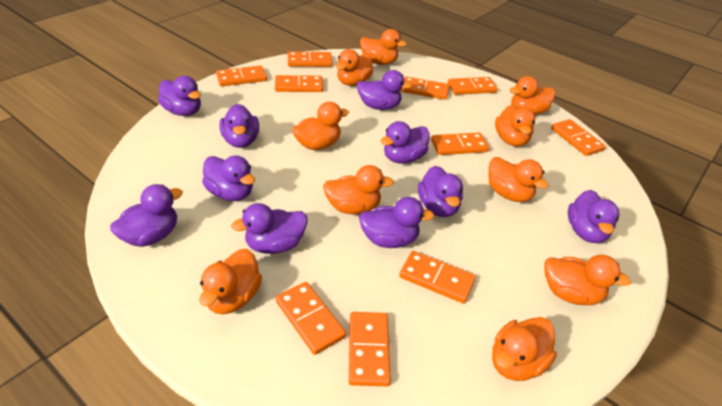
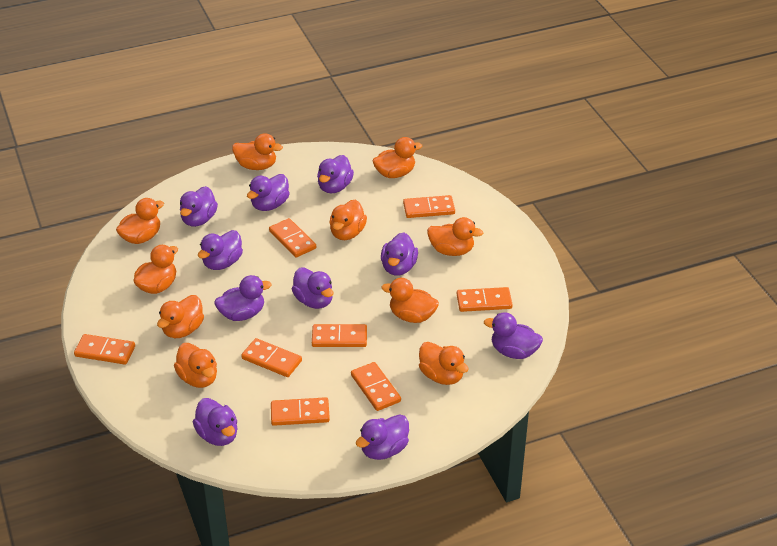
orange domino: 10 -> 8

